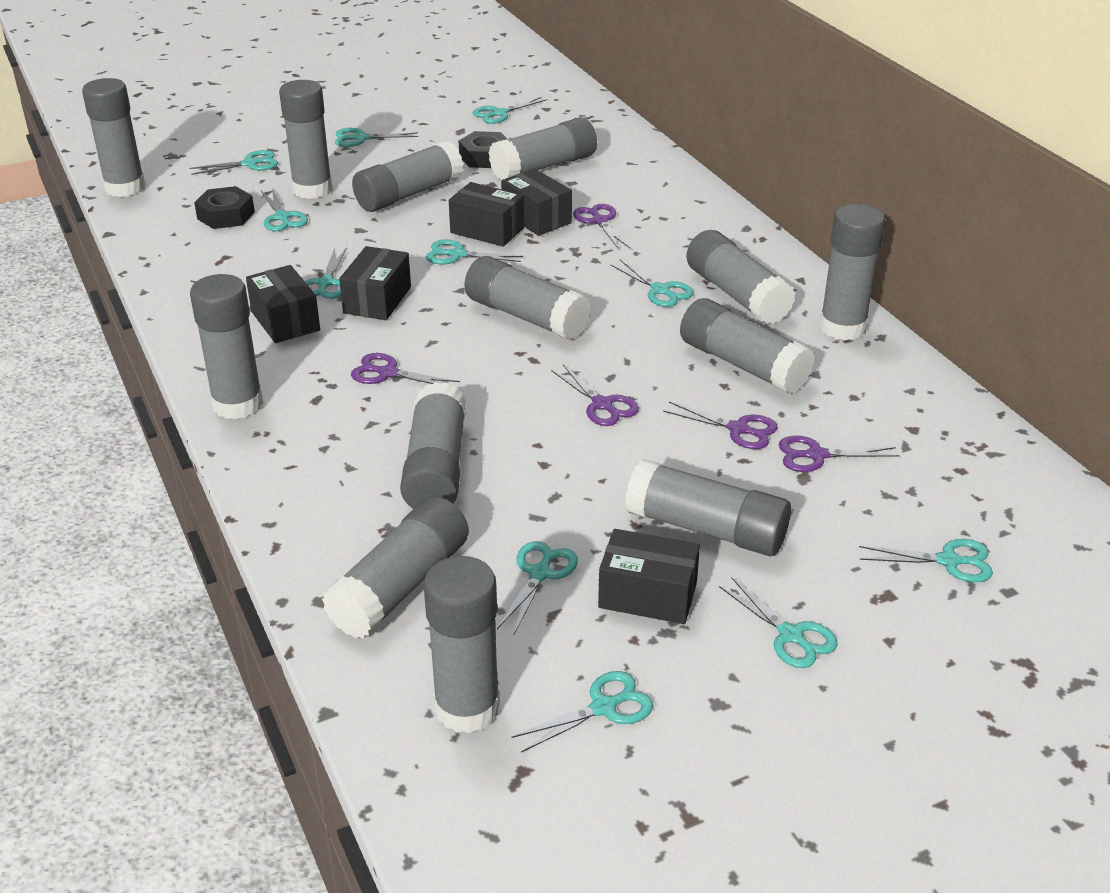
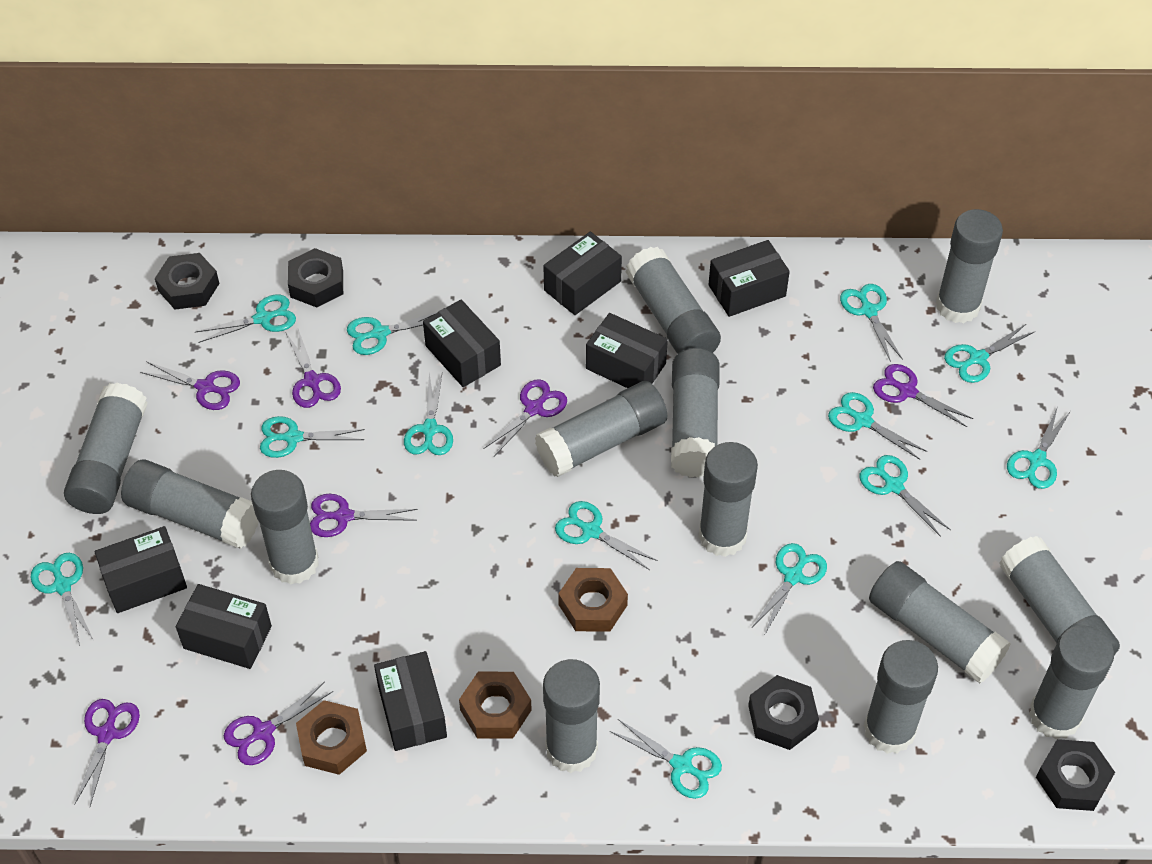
black box: 5 -> 7
black nut: 2 -> 4
brown nut: 0 -> 3
purple scissors: 5 -> 7
turquoise scissors: 11 -> 13

